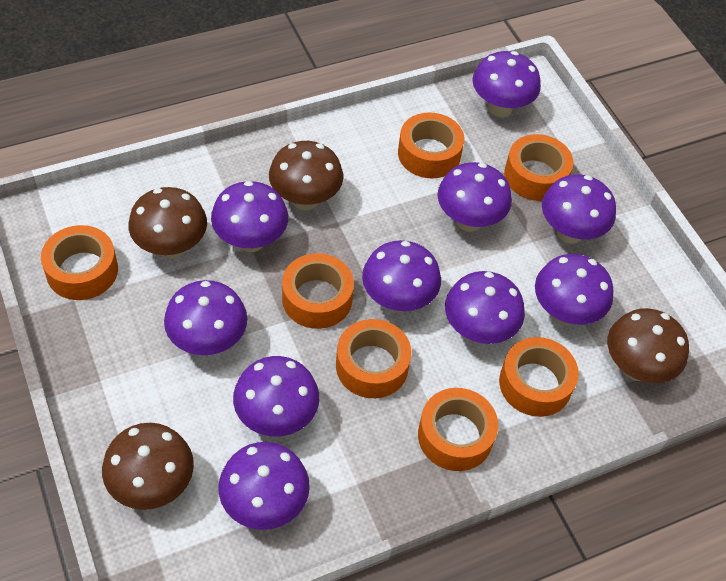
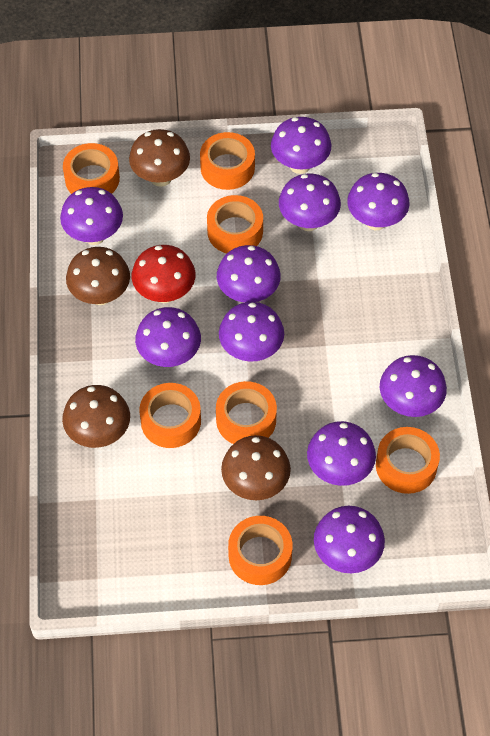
red mushroom: 0 -> 1

